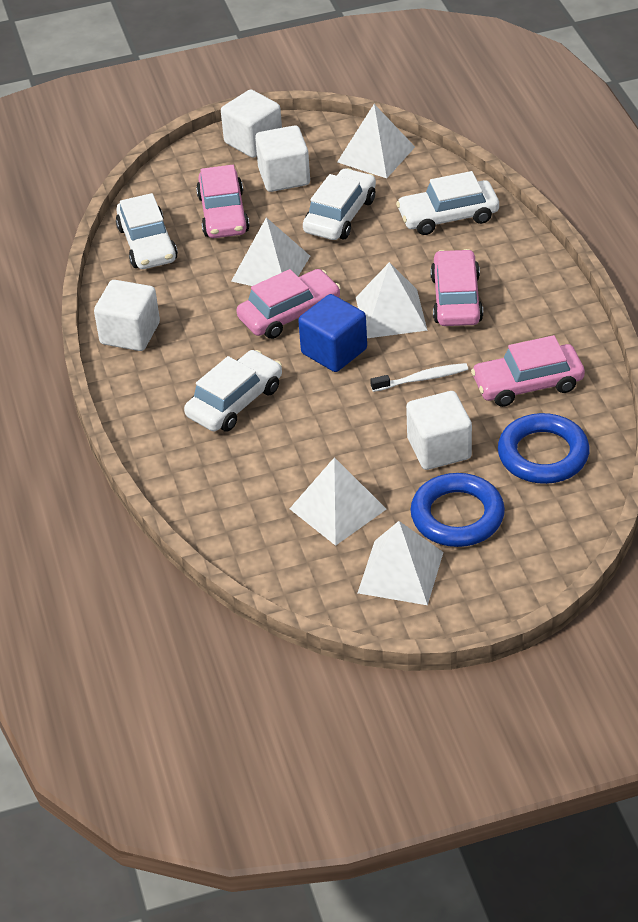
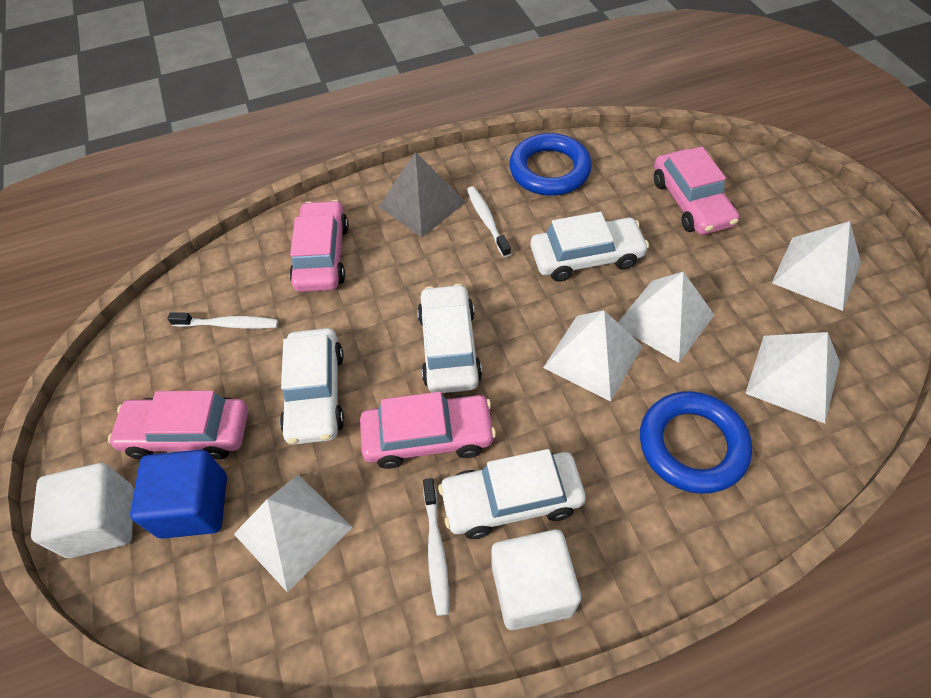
grey pyramid: 0 -> 1
white cube: 4 -> 2
white toothbrush: 1 -> 3

